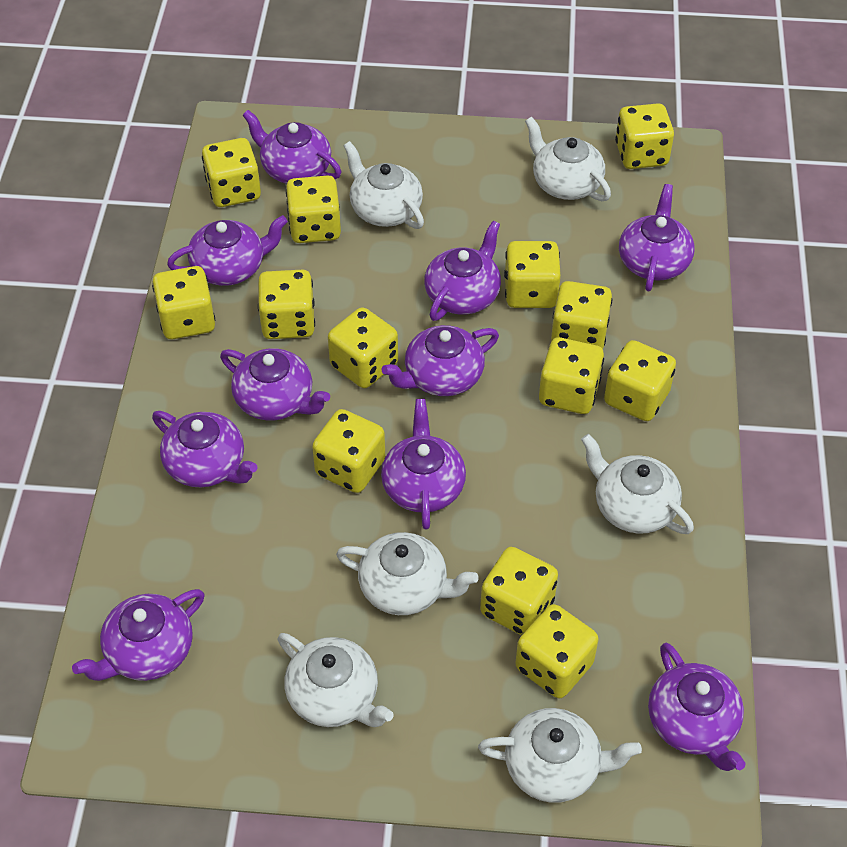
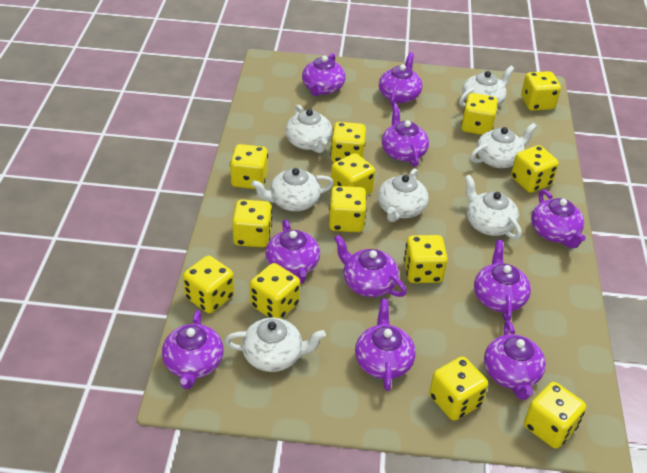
white teapot: 6 -> 7

